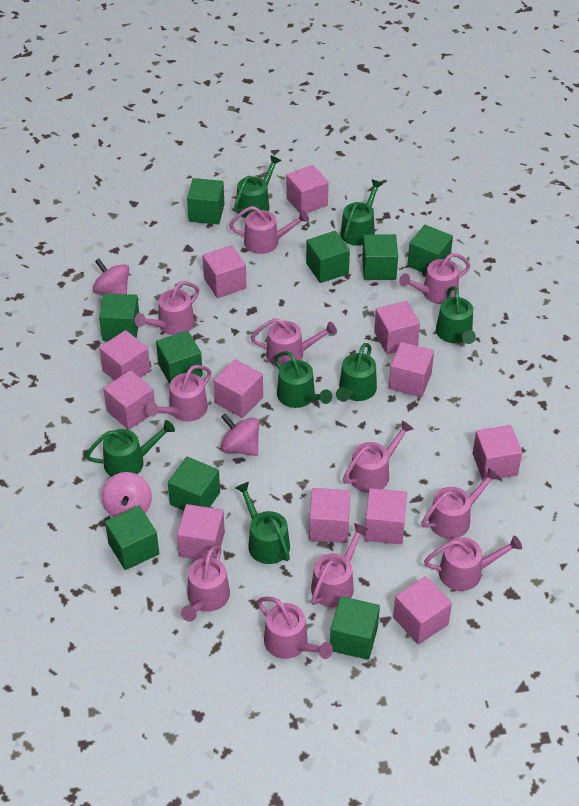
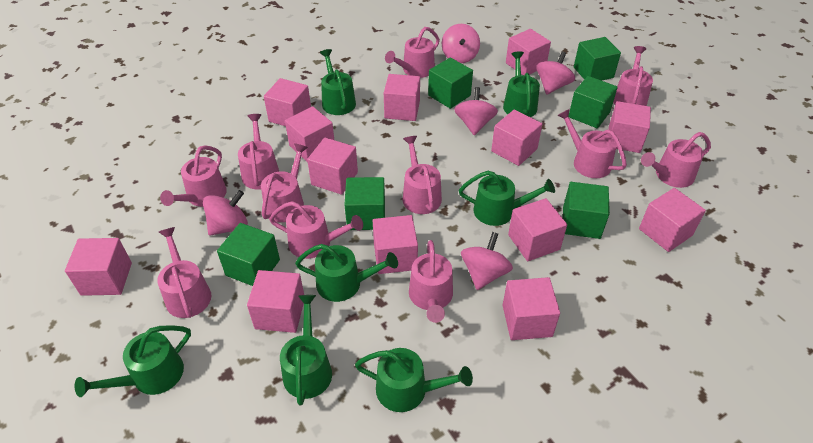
green cube: 9 -> 6
pink cube: 12 -> 13
pink spinning top: 3 -> 5

